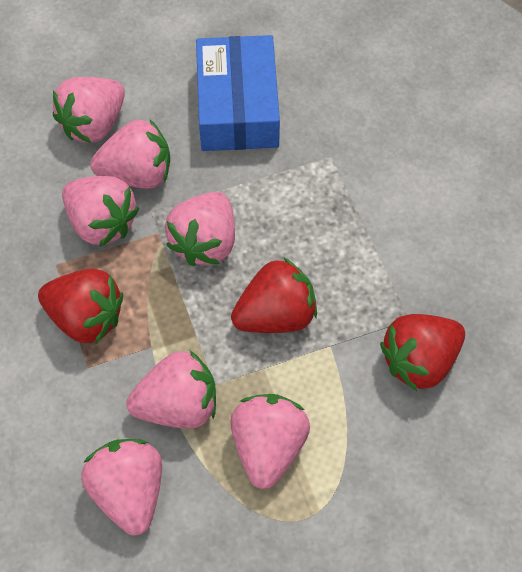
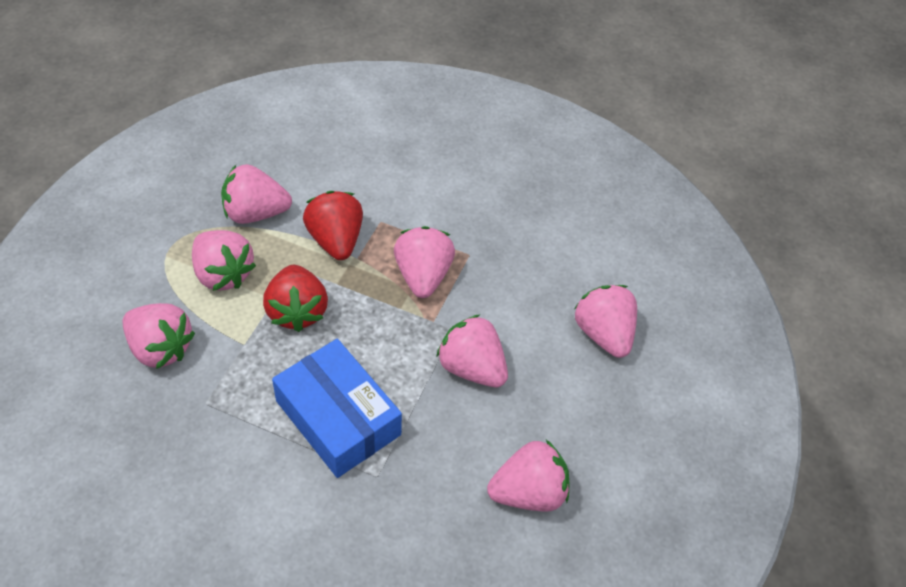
red strawberry: 3 -> 2

